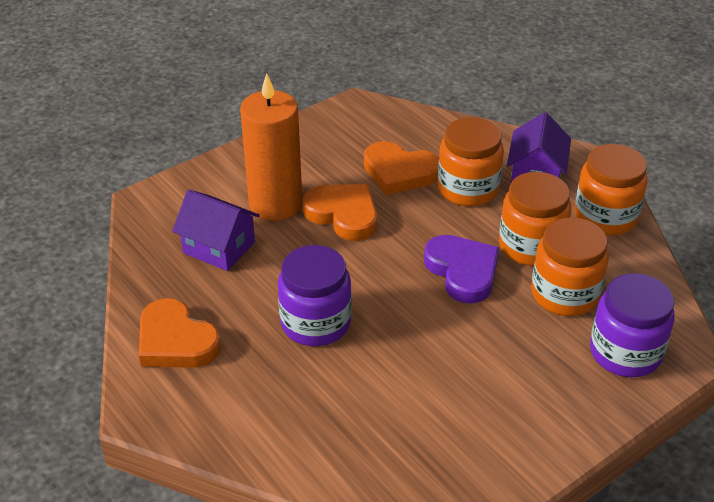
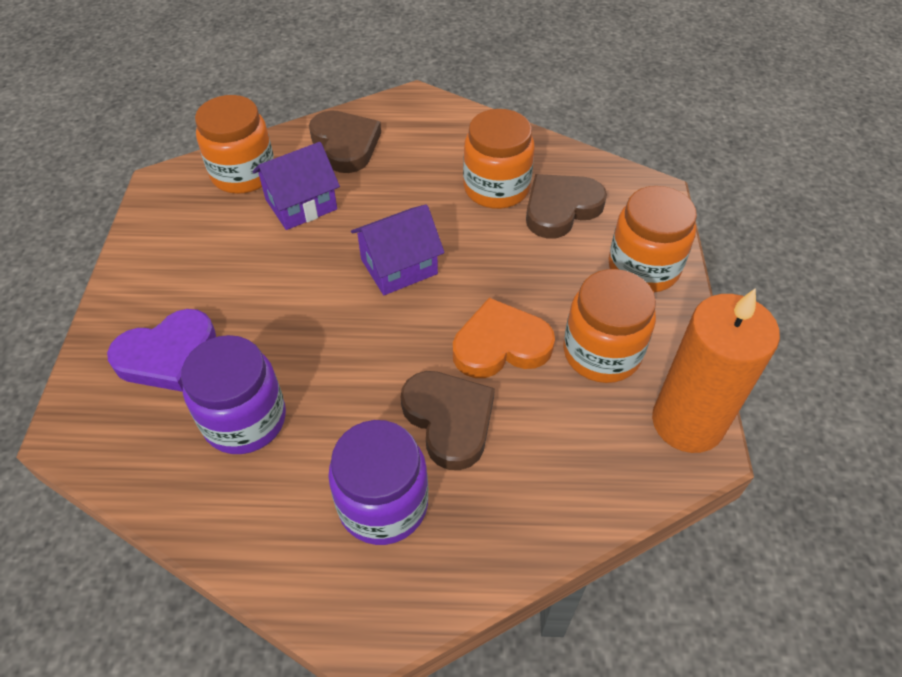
brown heart: 0 -> 3
orange heart: 3 -> 1

